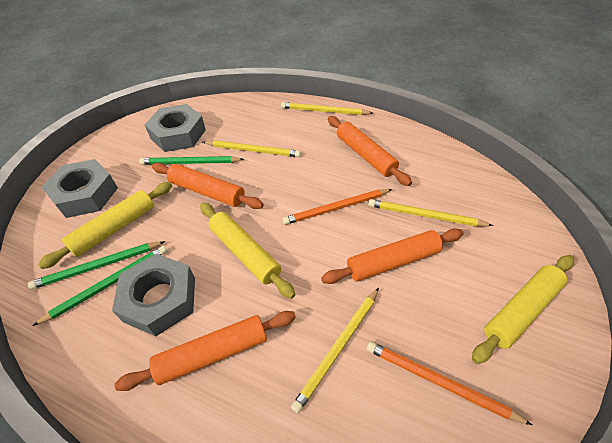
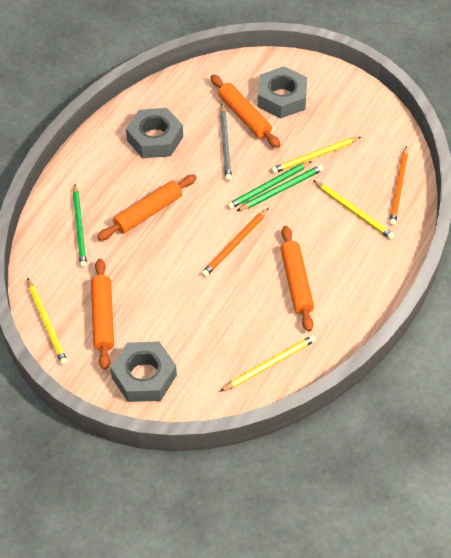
grey pencil: 0 -> 1
yellow rolling pin: 3 -> 0

